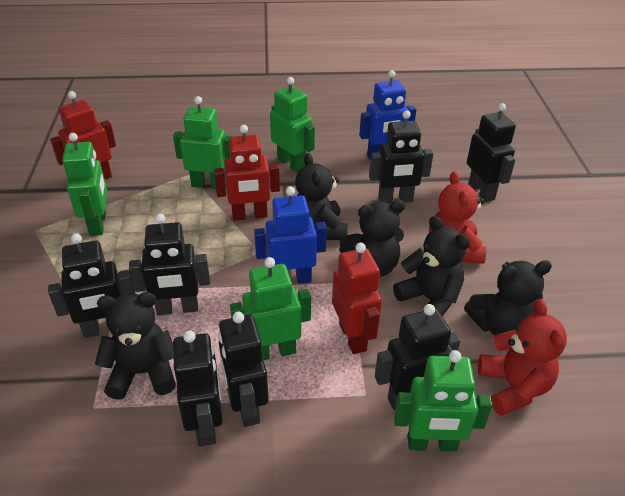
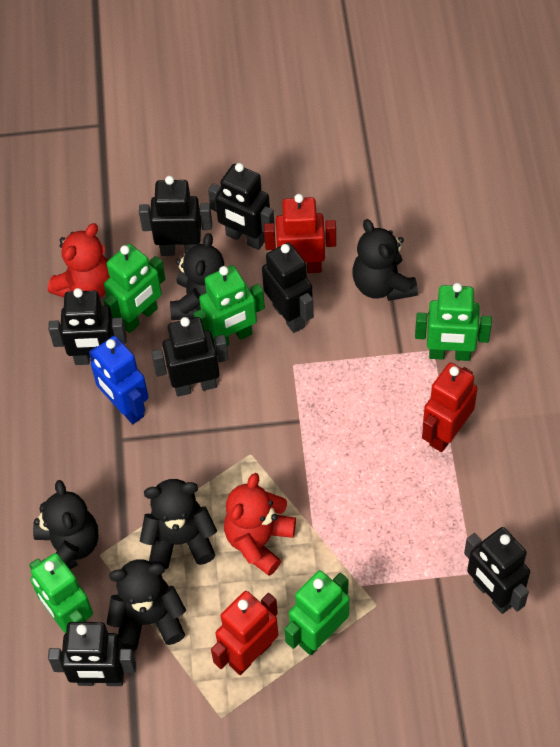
blue robot: 2 -> 1

